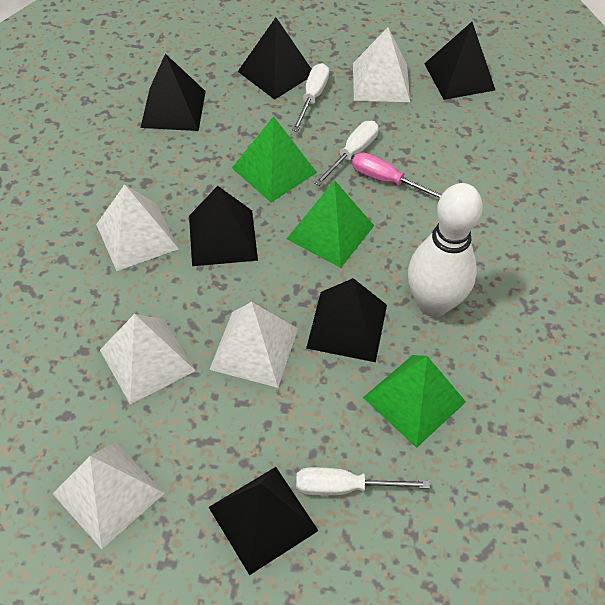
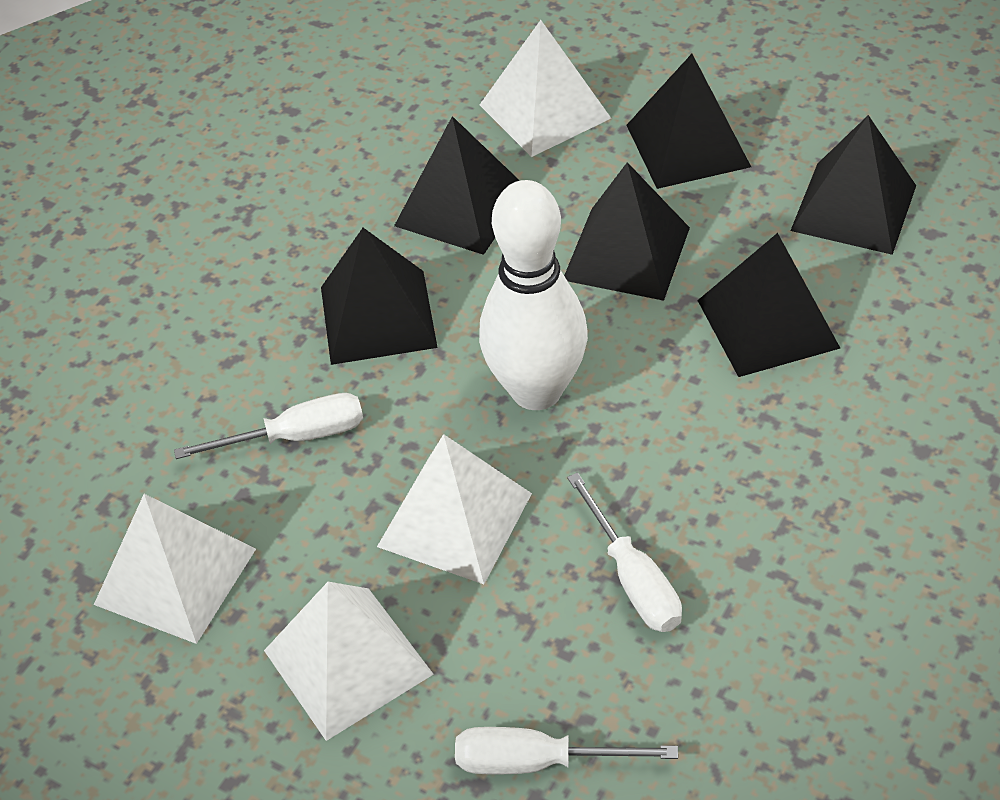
green pyramid: 3 -> 0
pink screwdriver: 1 -> 0
white pyramid: 5 -> 4

